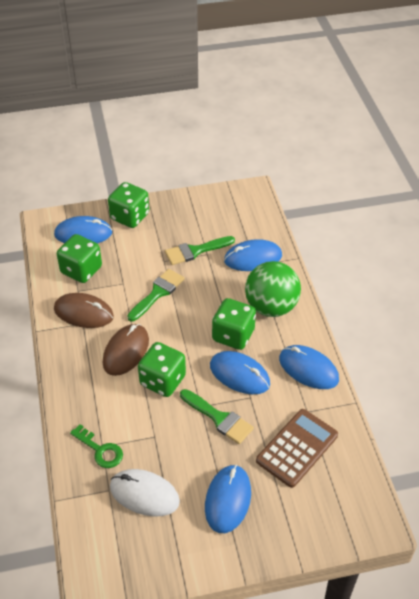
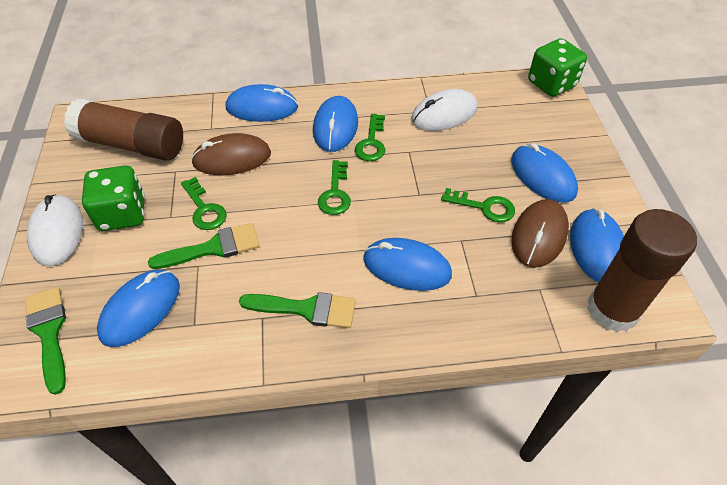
blue mouse: 5 -> 6
brown calculator: 1 -> 0
brown glue stick: 0 -> 2
green ball: 1 -> 0
green dice: 4 -> 2
green key: 1 -> 4
white mouse: 1 -> 2

